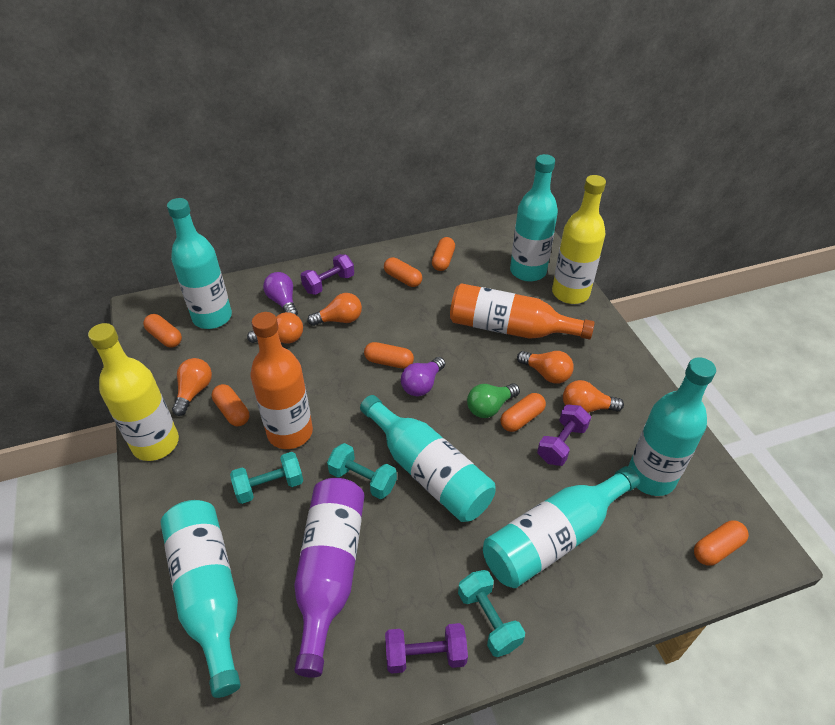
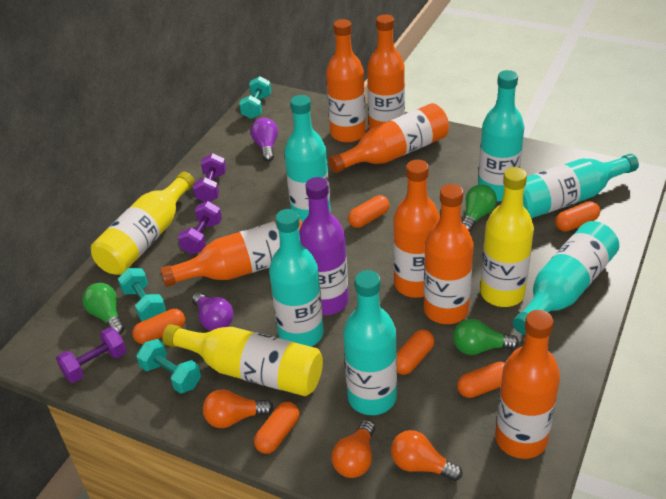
green light bulb: 1 -> 3
orange bottle: 2 -> 7
orange capsule: 7 -> 6
orange light bulb: 5 -> 3
yellow bottle: 2 -> 3

